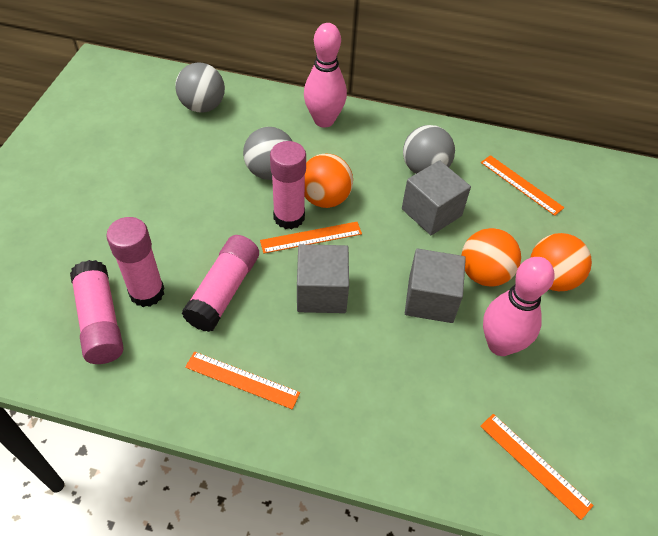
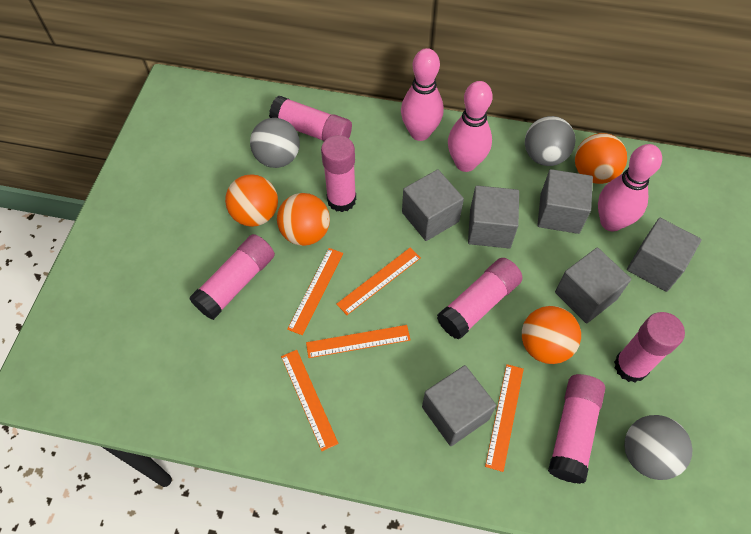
grey cube: 3 -> 6
orange ball: 3 -> 4
orange ruler: 4 -> 5
pink bowling pin: 2 -> 3
pink glue stick: 4 -> 6

